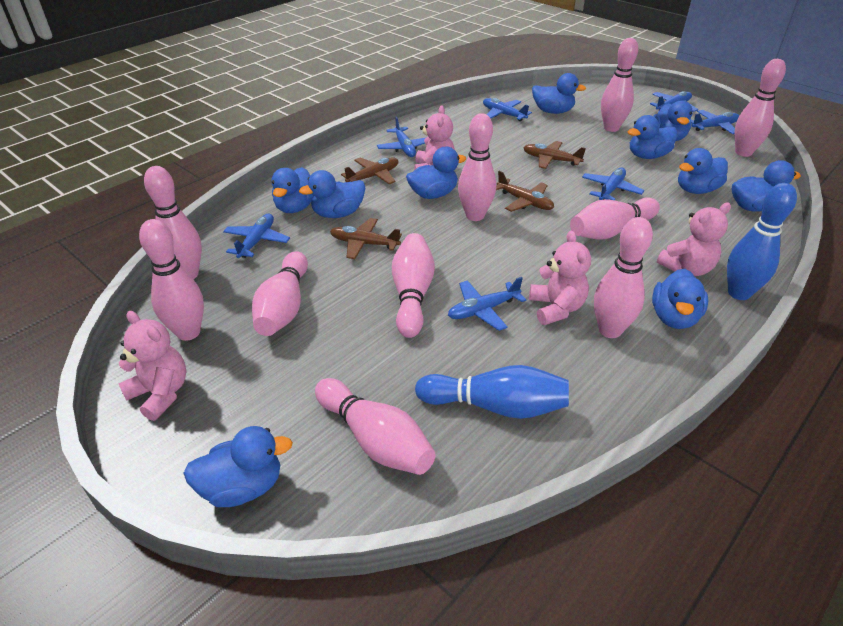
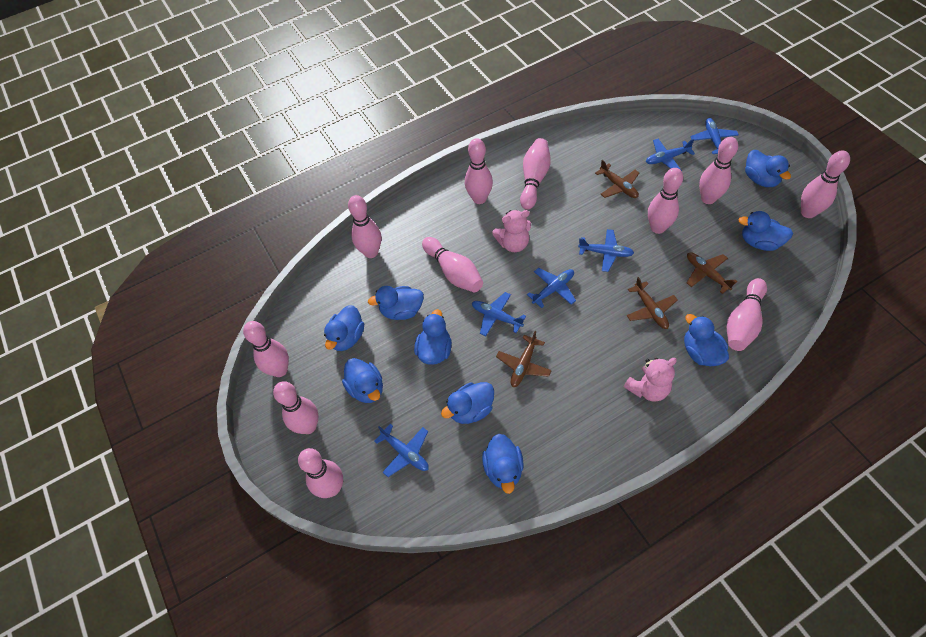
blue bowling pin: 2 -> 0
blue duck: 10 -> 9
blue plane: 7 -> 6
pink bowling pin: 10 -> 11
pink teddy bear: 4 -> 2

